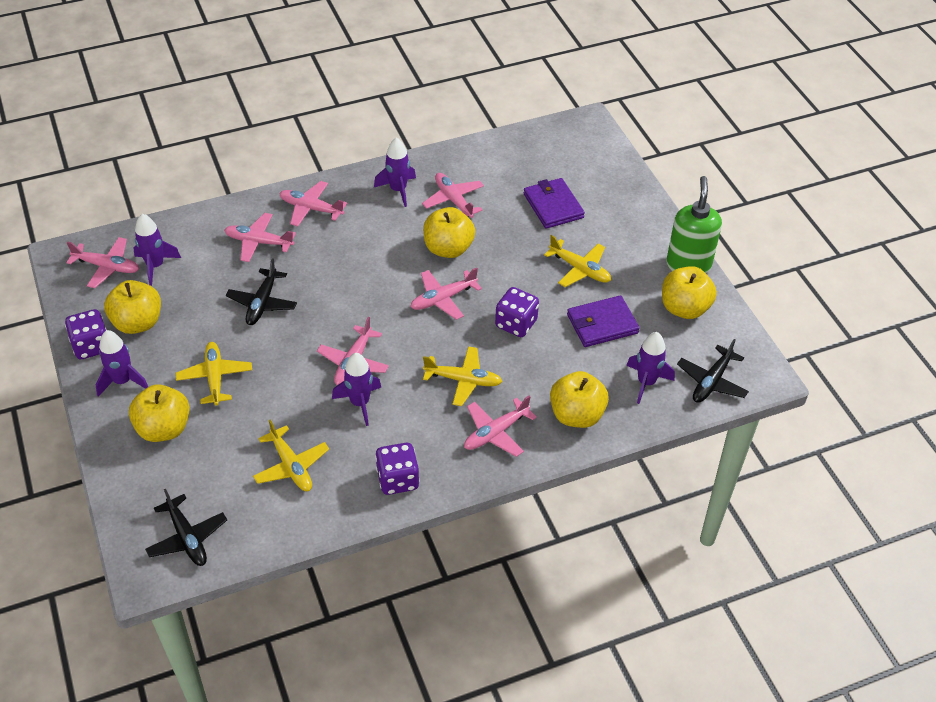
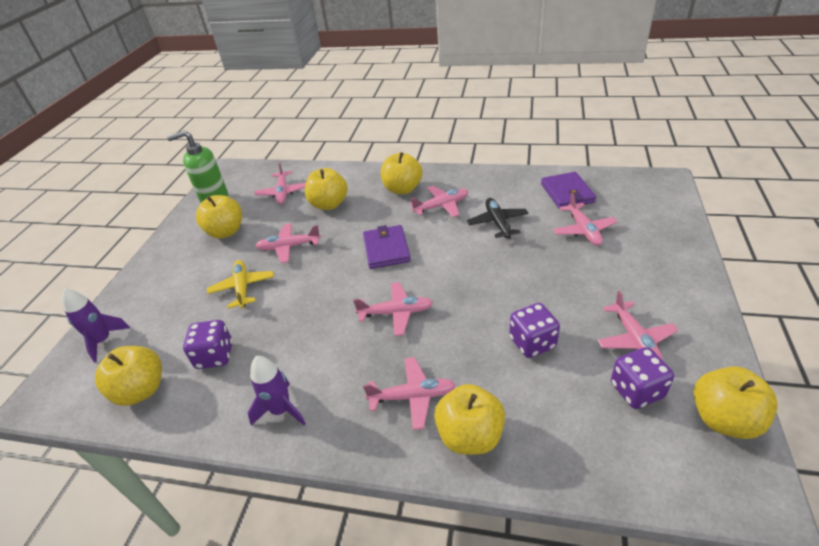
black plane: 3 -> 1
purple rocket: 5 -> 2
yellow apple: 5 -> 6
yellow plane: 4 -> 1

